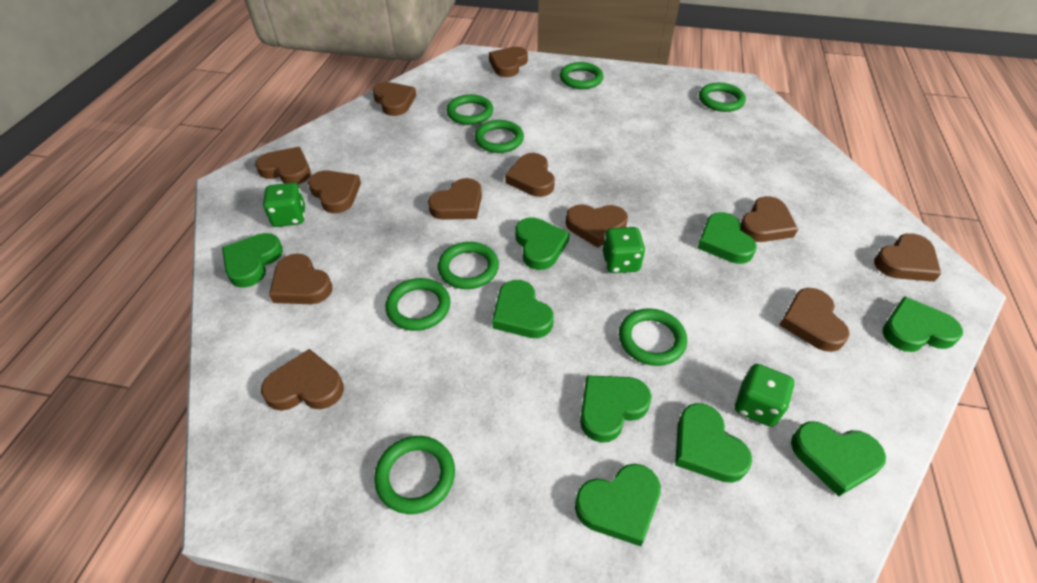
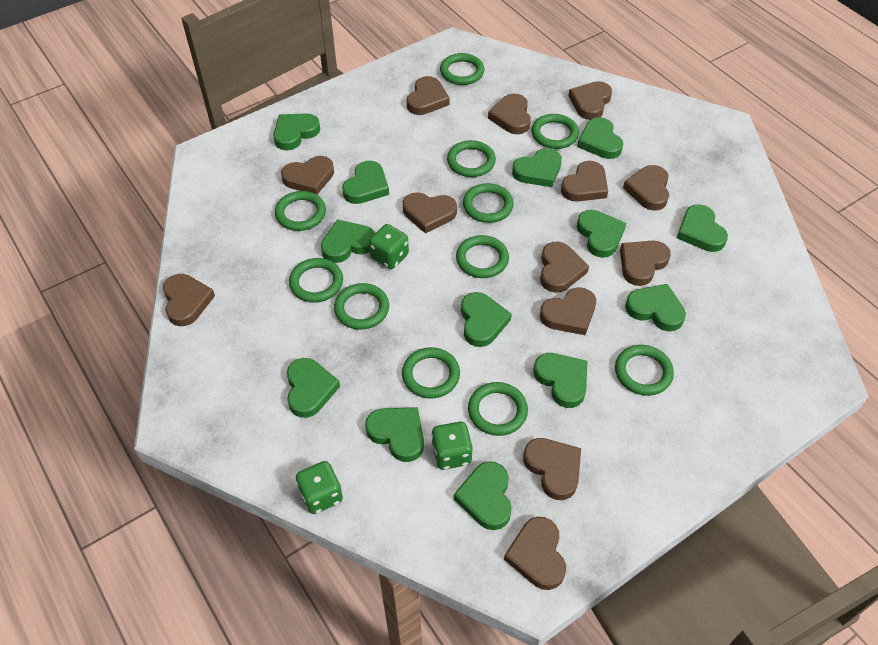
brown heart: 12 -> 13
green heart: 9 -> 13
green ring: 8 -> 11

